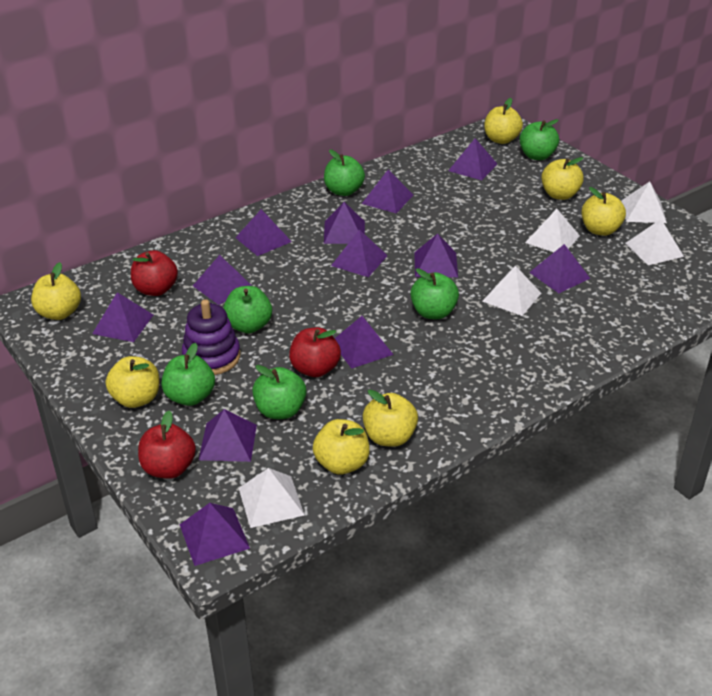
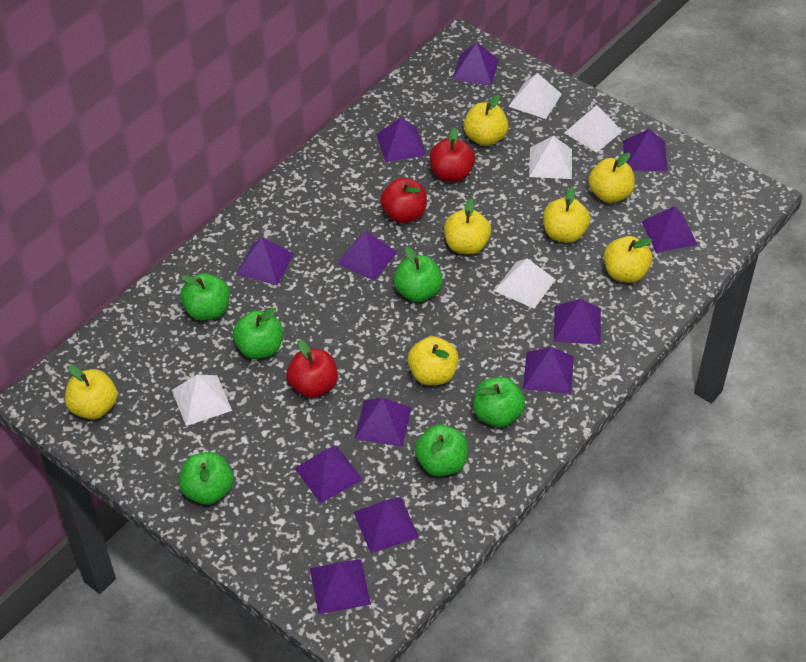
purple stacking toy: 1 -> 0

